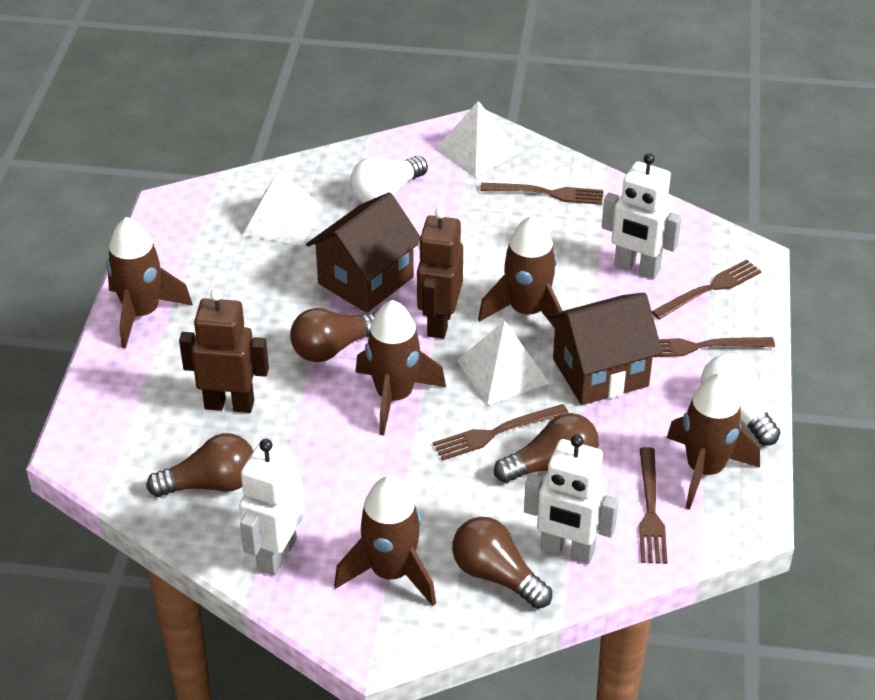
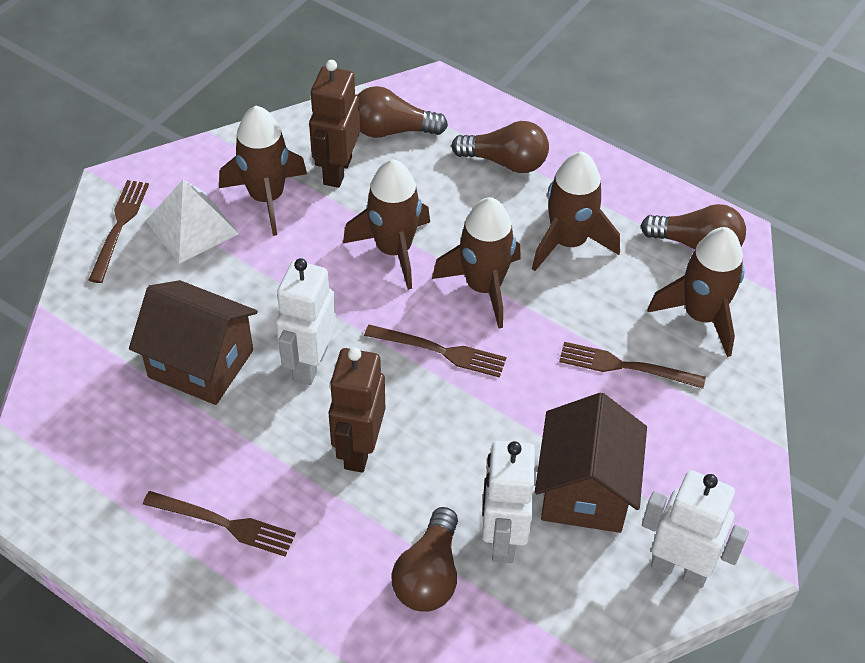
brown fork: 5 -> 4
white light bulb: 2 -> 0
white pyramid: 3 -> 1

